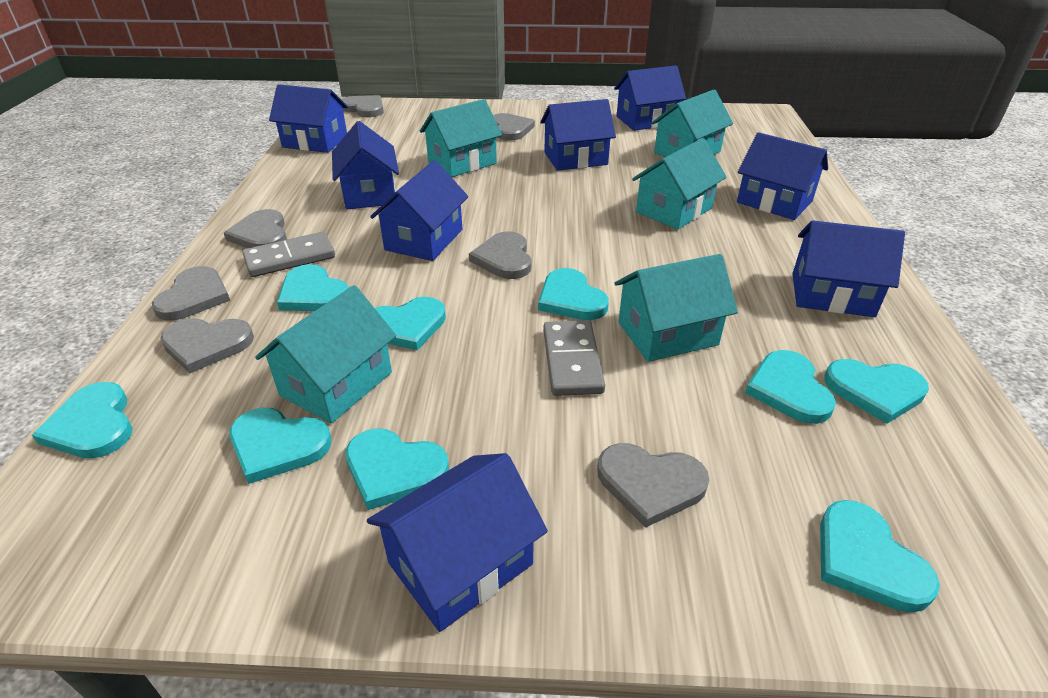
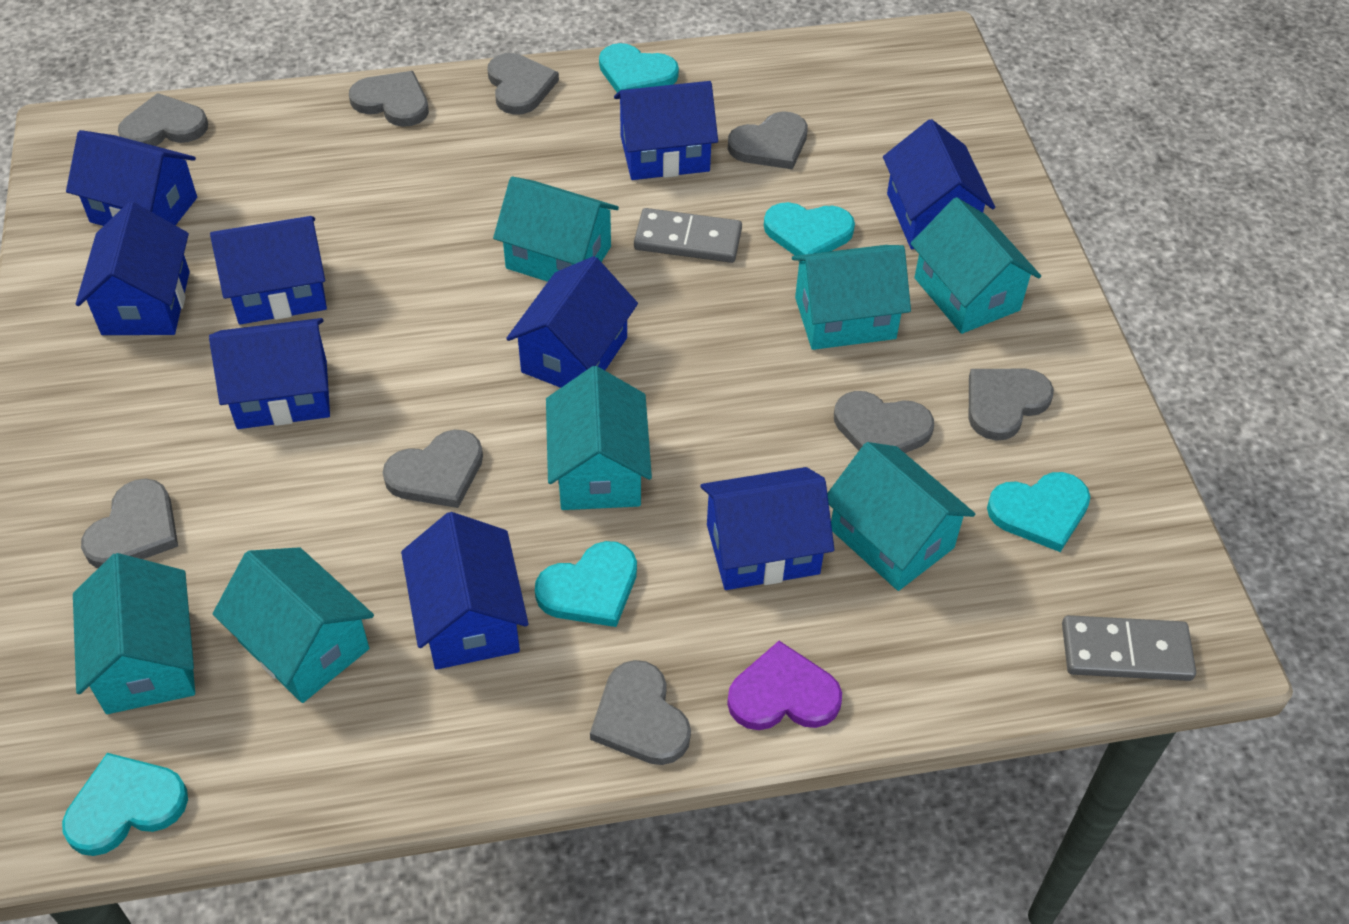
blue house: 8 -> 9
grey heart: 7 -> 9
purple heart: 0 -> 1
turquoise heart: 9 -> 5
turquoise house: 5 -> 7

